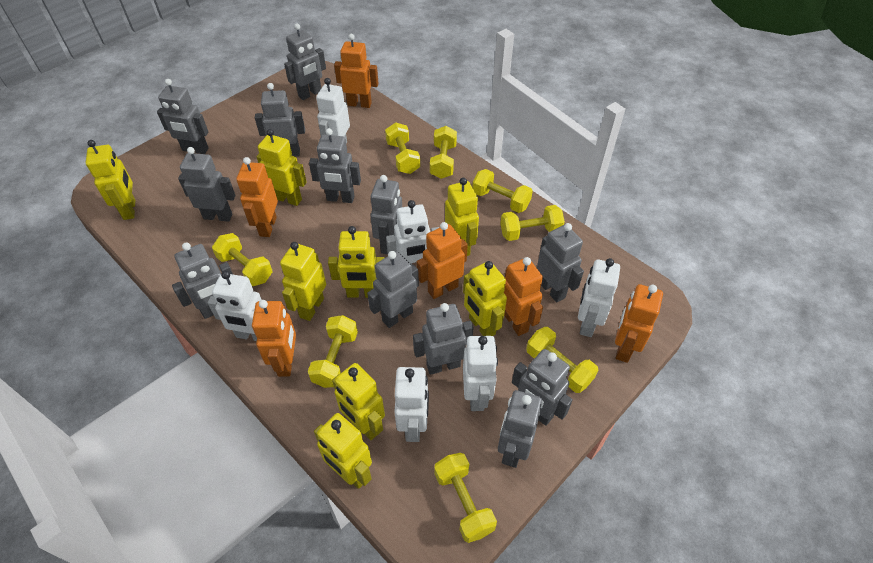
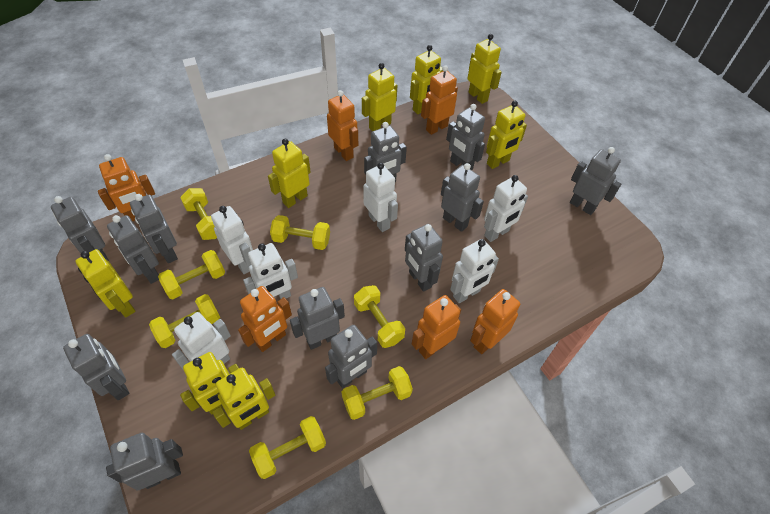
yellow dumbbell: 8 -> 7

